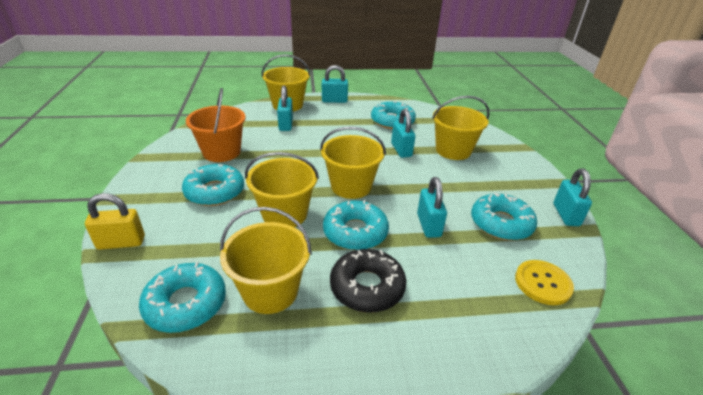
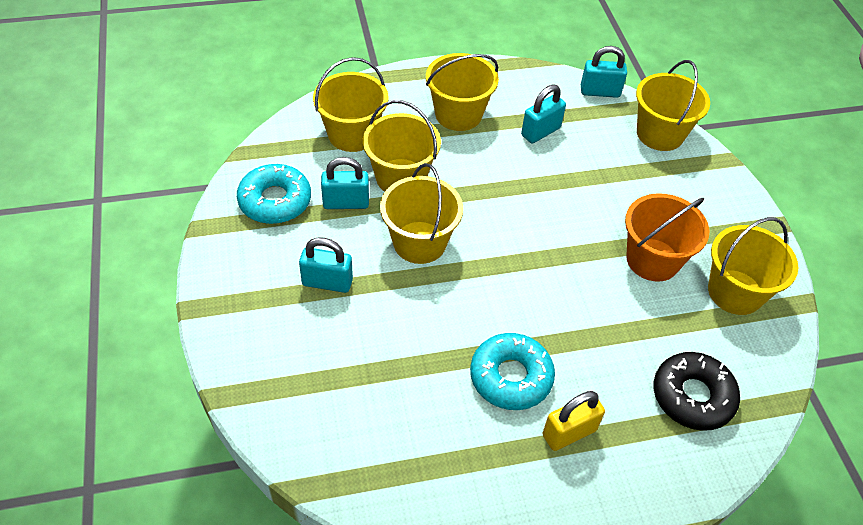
turquoise donut: 5 -> 2
turquoise padlock: 5 -> 4
yellow bucket: 5 -> 6
yellow button: 1 -> 0

